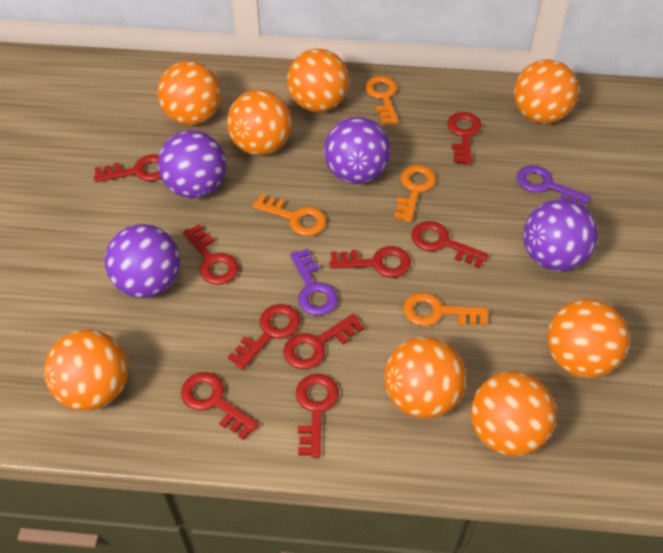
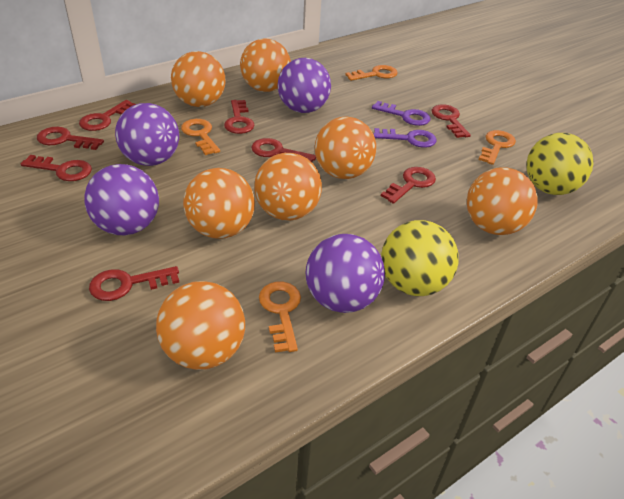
orange ball: 8 -> 7
red key: 9 -> 8
yellow ball: 0 -> 2

